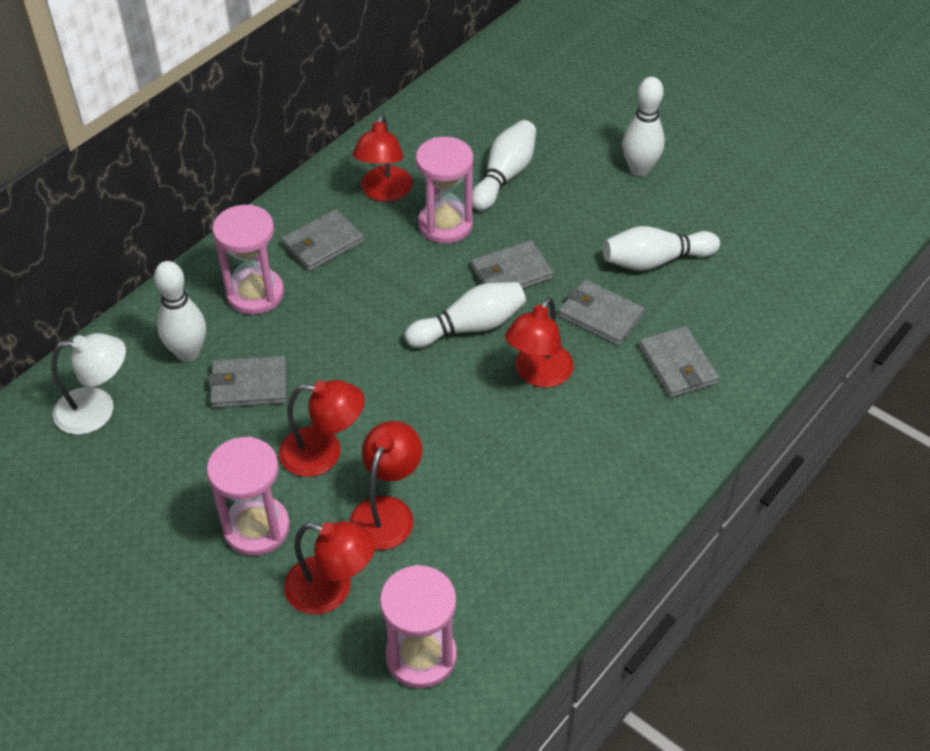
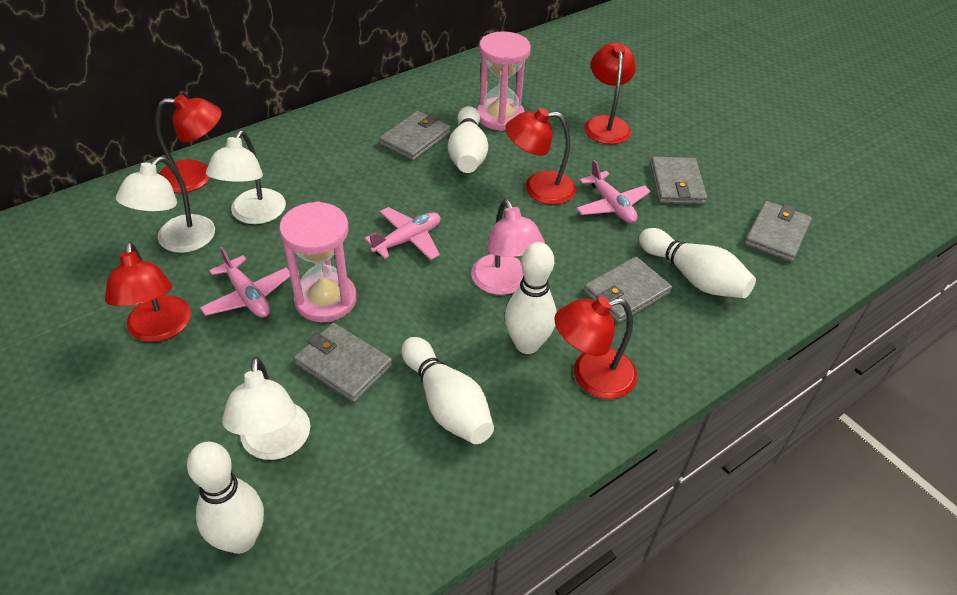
pink hourglass: 4 -> 2
pink lamp: 0 -> 1
pink plane: 0 -> 3
white lamp: 1 -> 3

